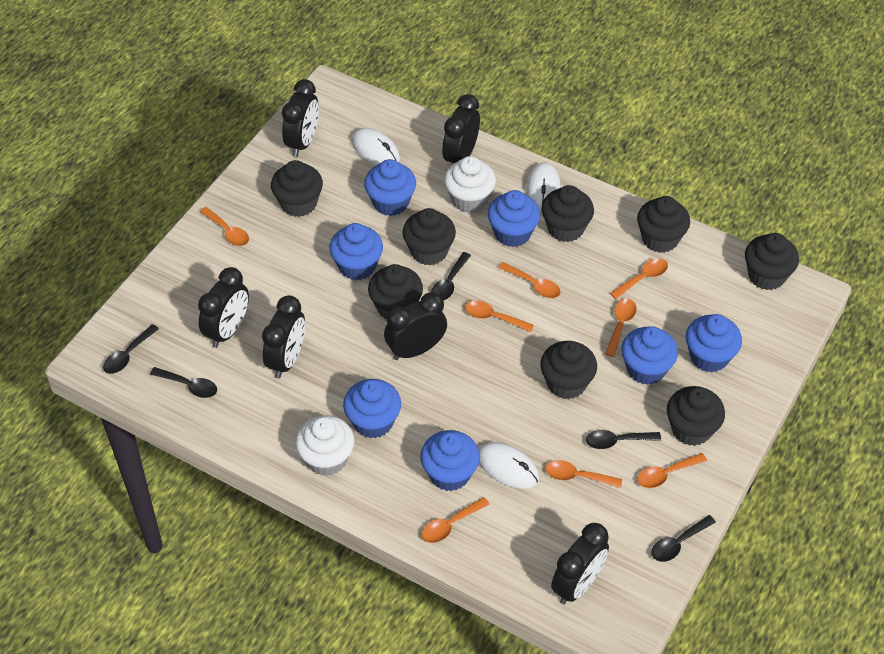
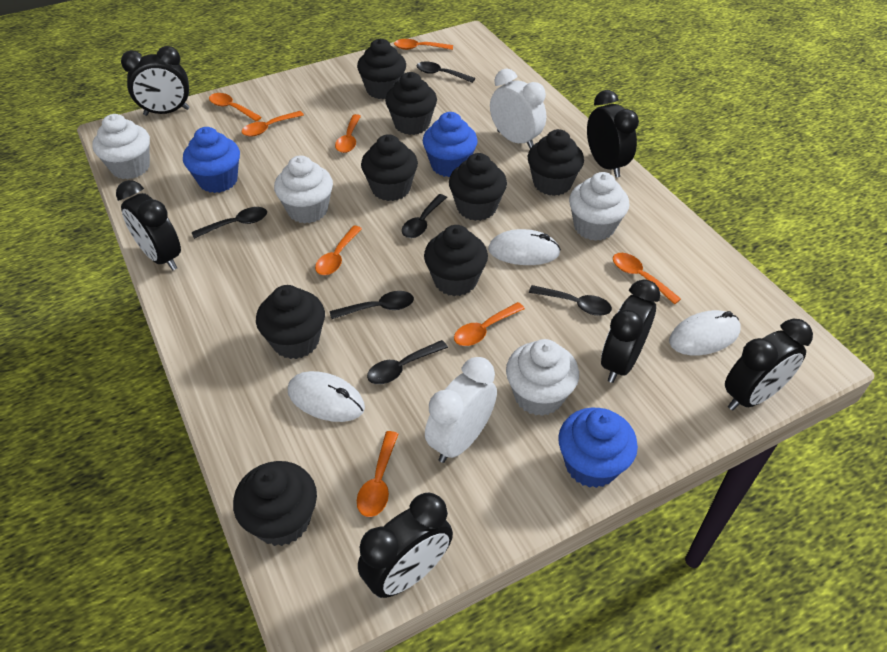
black spoon: 5 -> 6
blue cupcake: 7 -> 3
white clock: 0 -> 2
white cupcake: 2 -> 4

